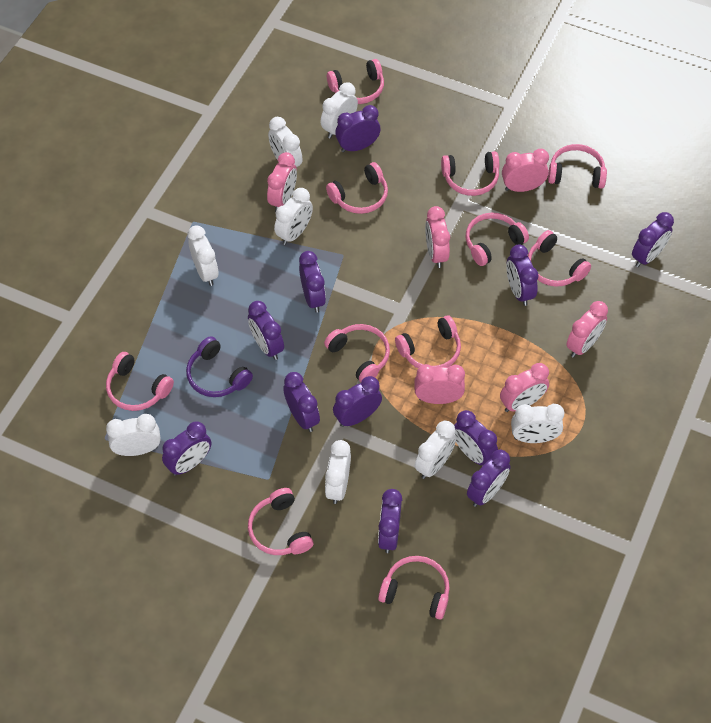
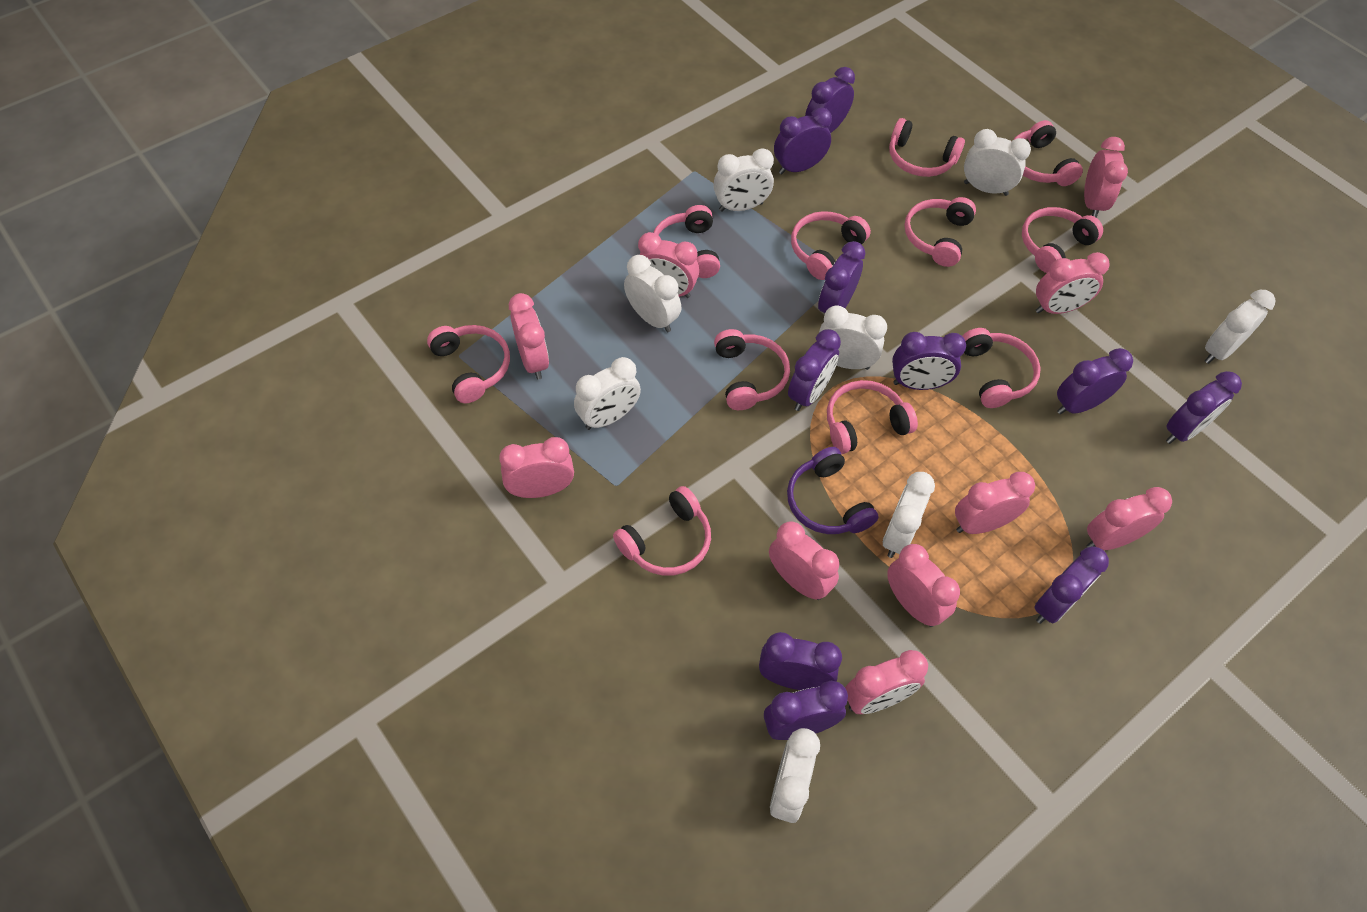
pink clock: 6 -> 10
purple clock: 11 -> 10

